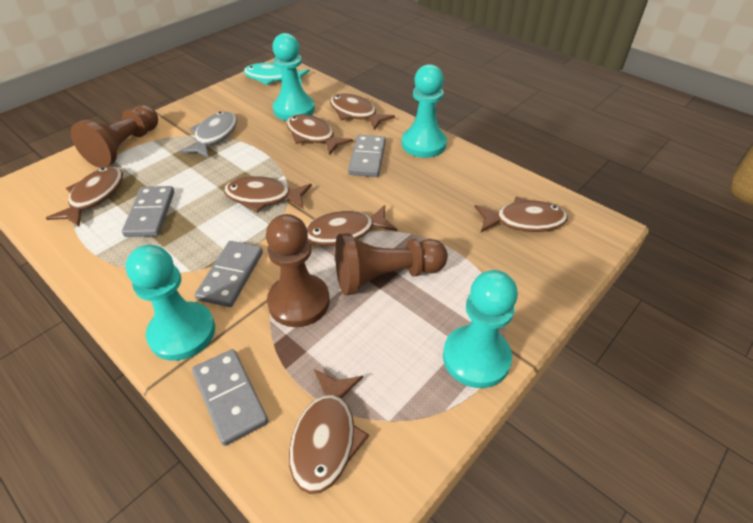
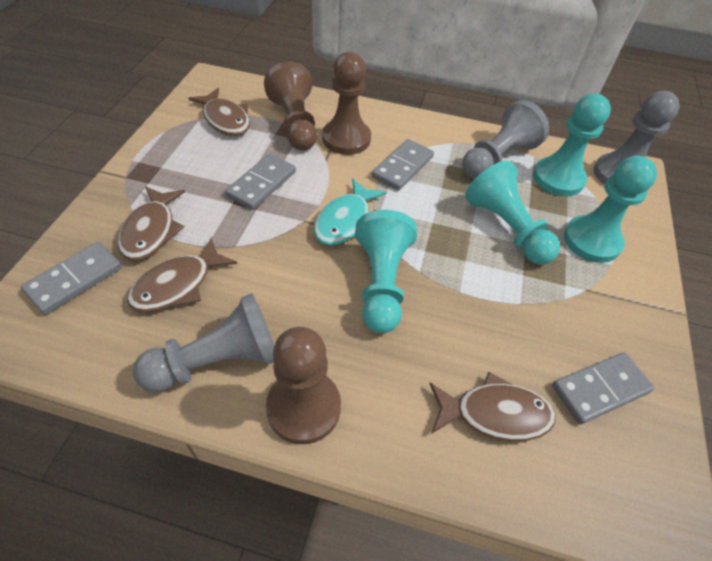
brown fish: 7 -> 4
grey fish: 1 -> 0
grey pawn: 0 -> 3

